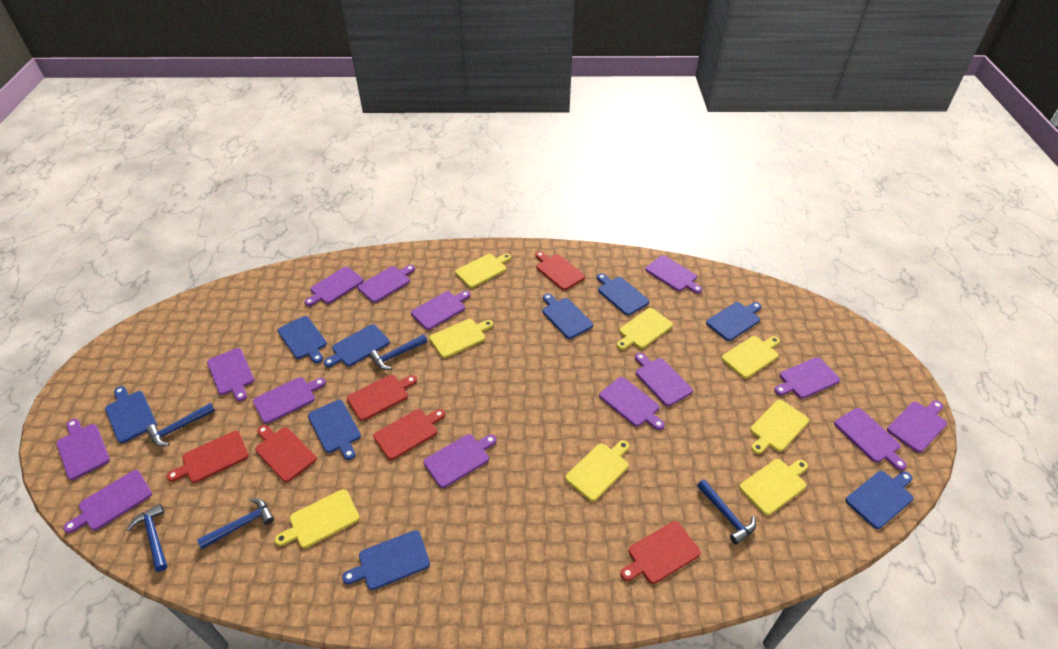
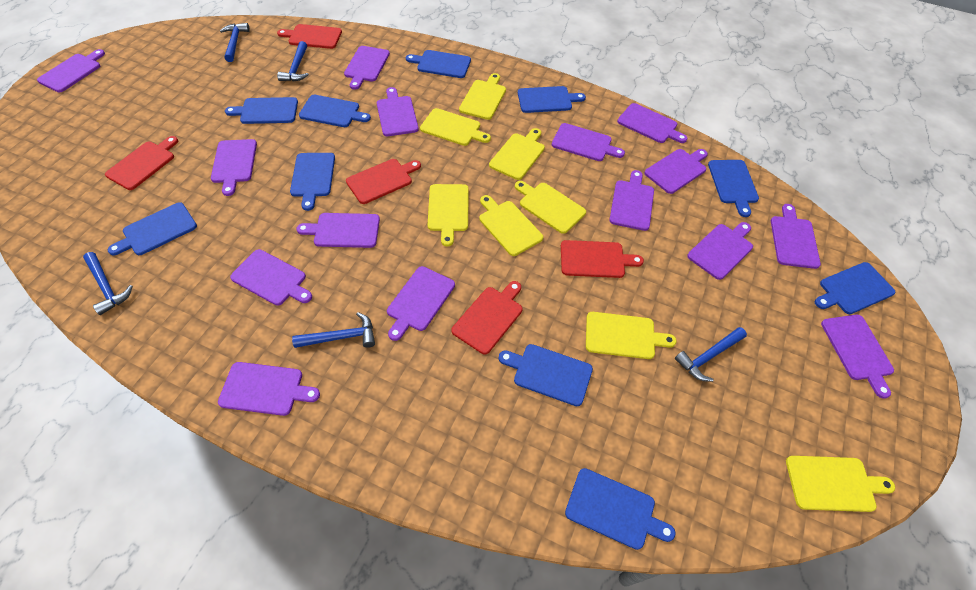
blue cutting board: 9 -> 10
purple cutting board: 14 -> 15
red cutting board: 6 -> 5

